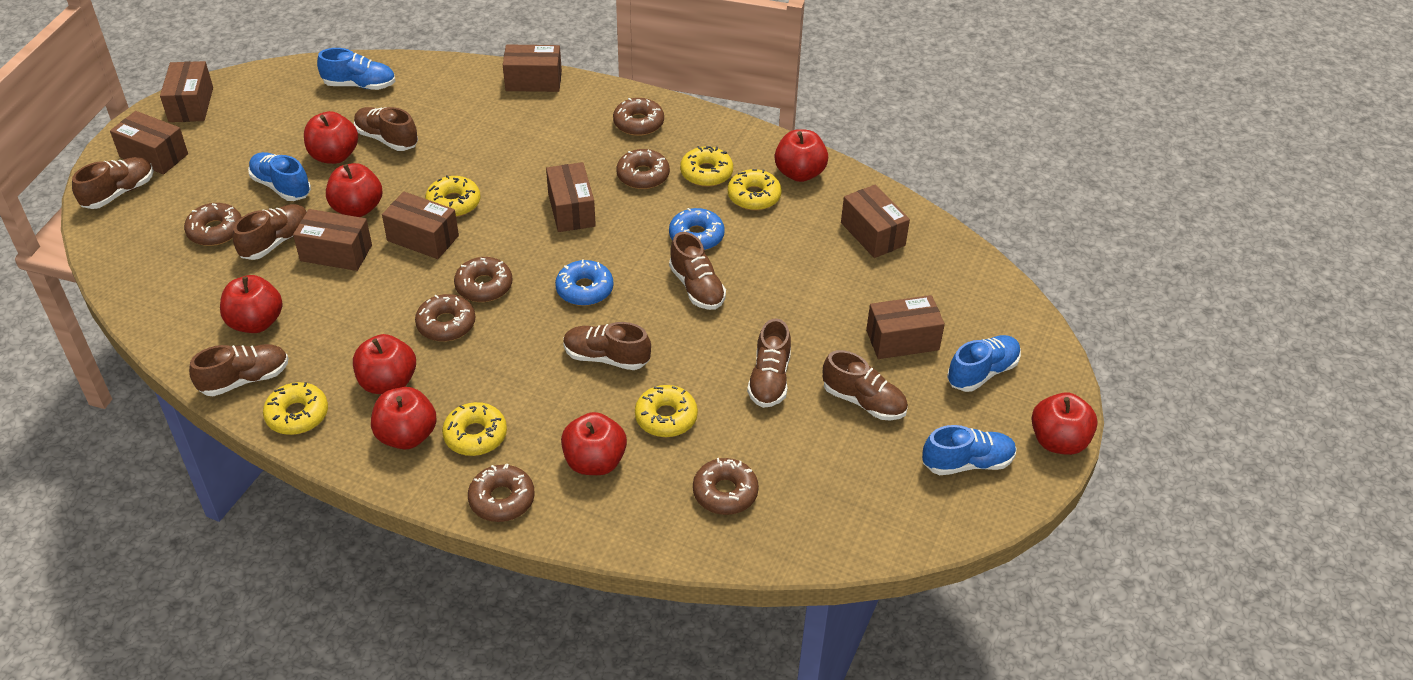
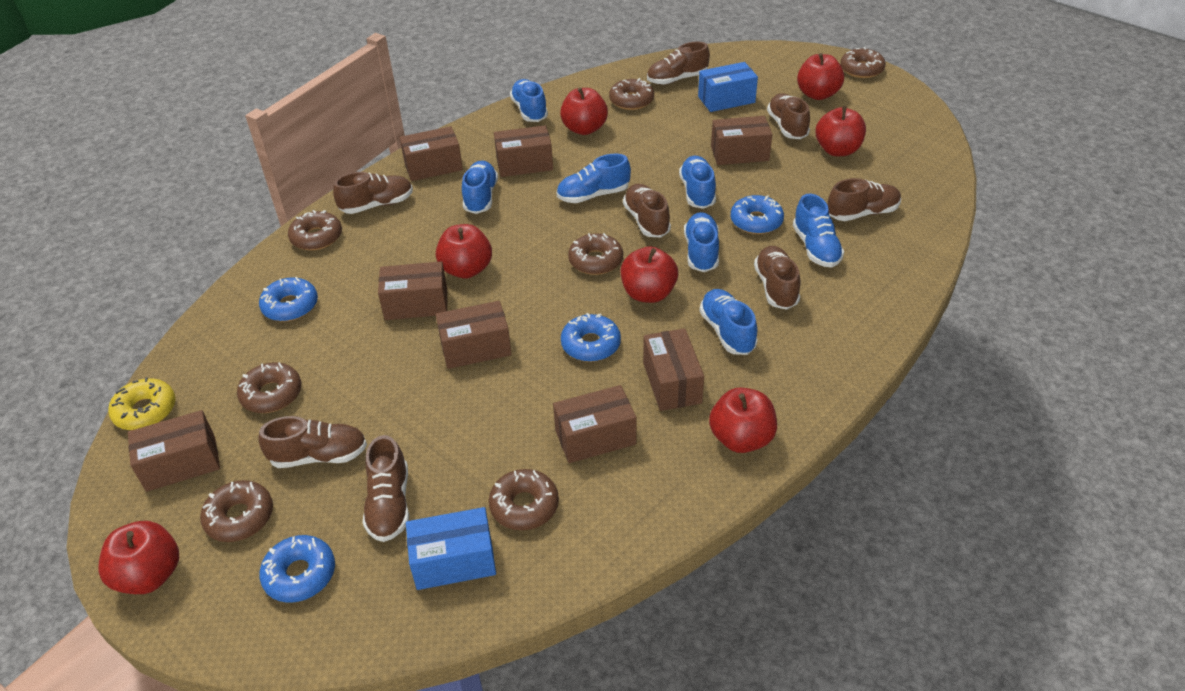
blue box: 0 -> 2
blue donut: 2 -> 4
blue shoe: 4 -> 7
red apple: 8 -> 7
yellow donut: 6 -> 1

